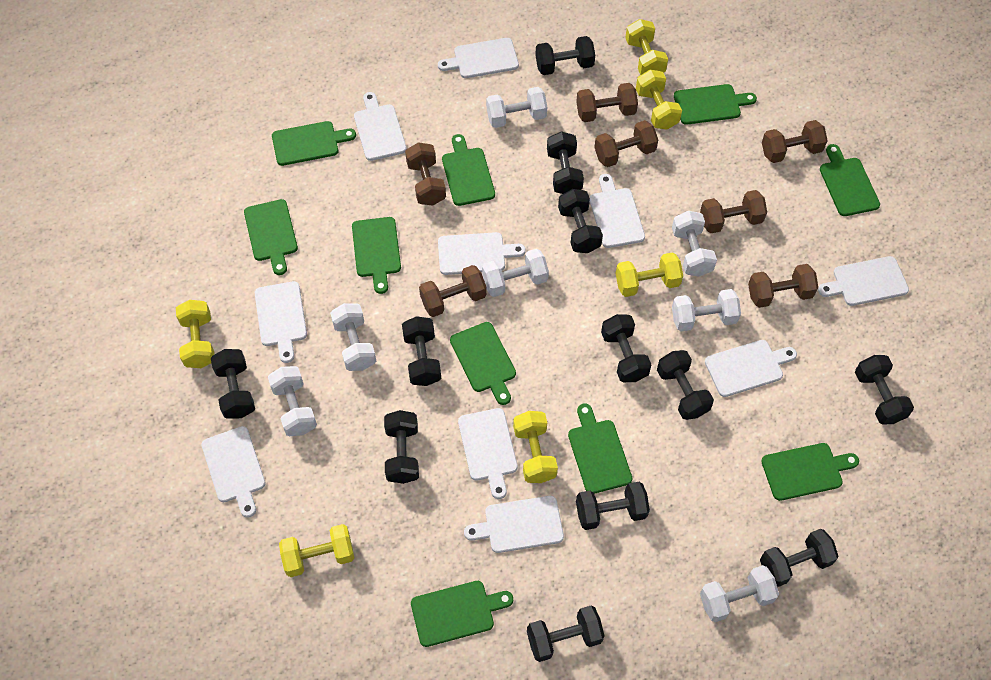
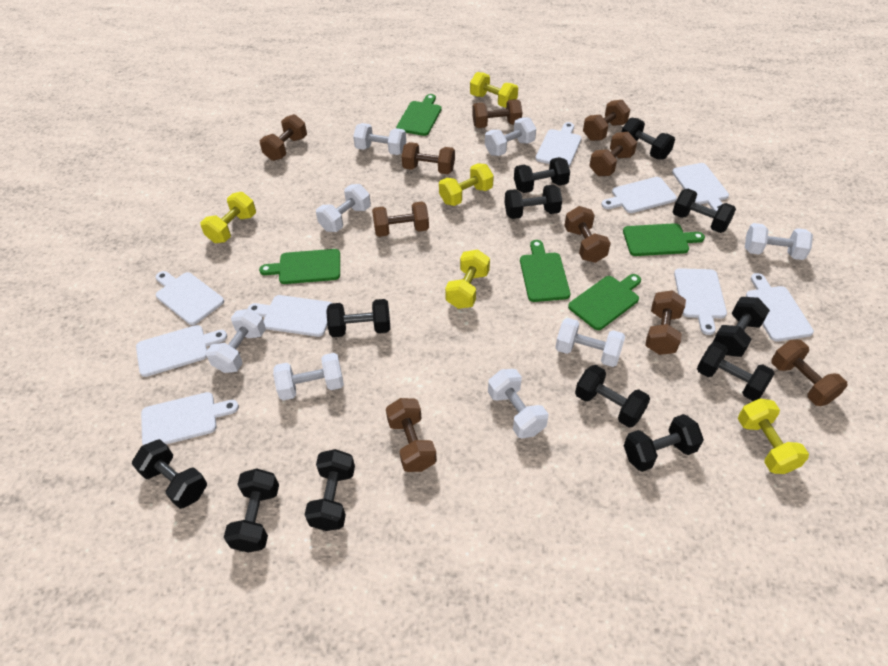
brown dumbbell: 7 -> 10
green cutting board: 10 -> 5
white cutting board: 10 -> 9
white dumbbell: 7 -> 8
yellow dumbbell: 6 -> 5

